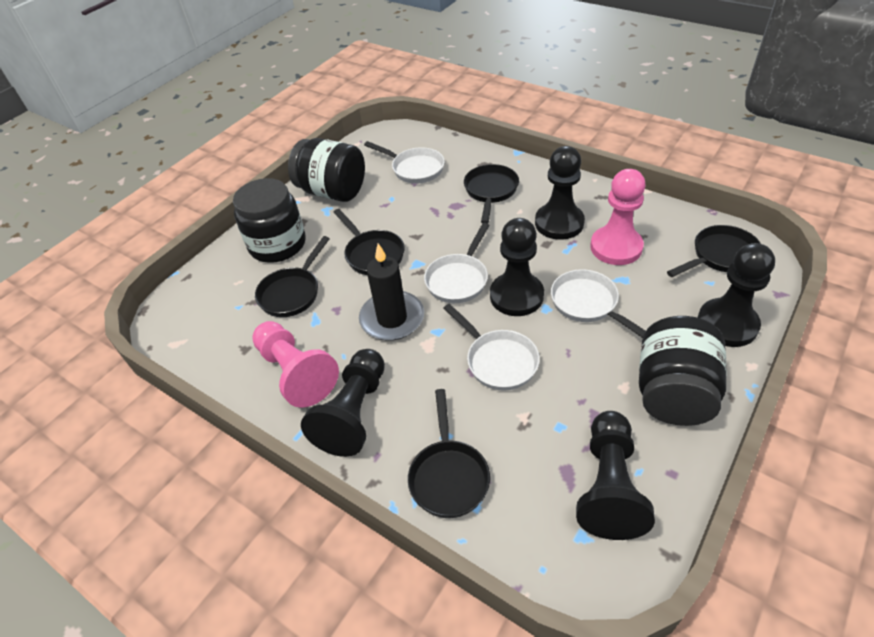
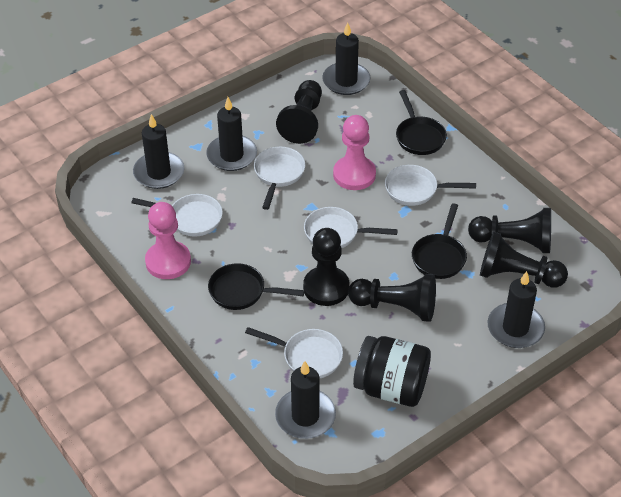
black candle: 1 -> 5
black jar: 3 -> 1
black pan: 5 -> 3
white pan: 4 -> 5

